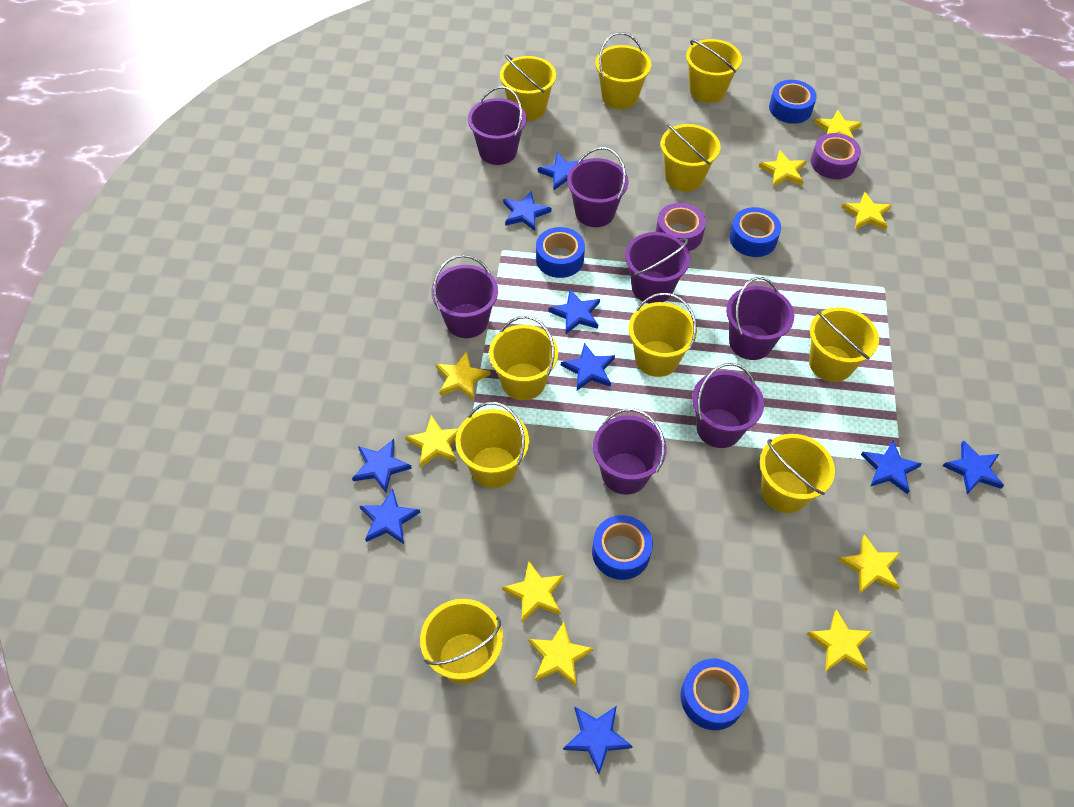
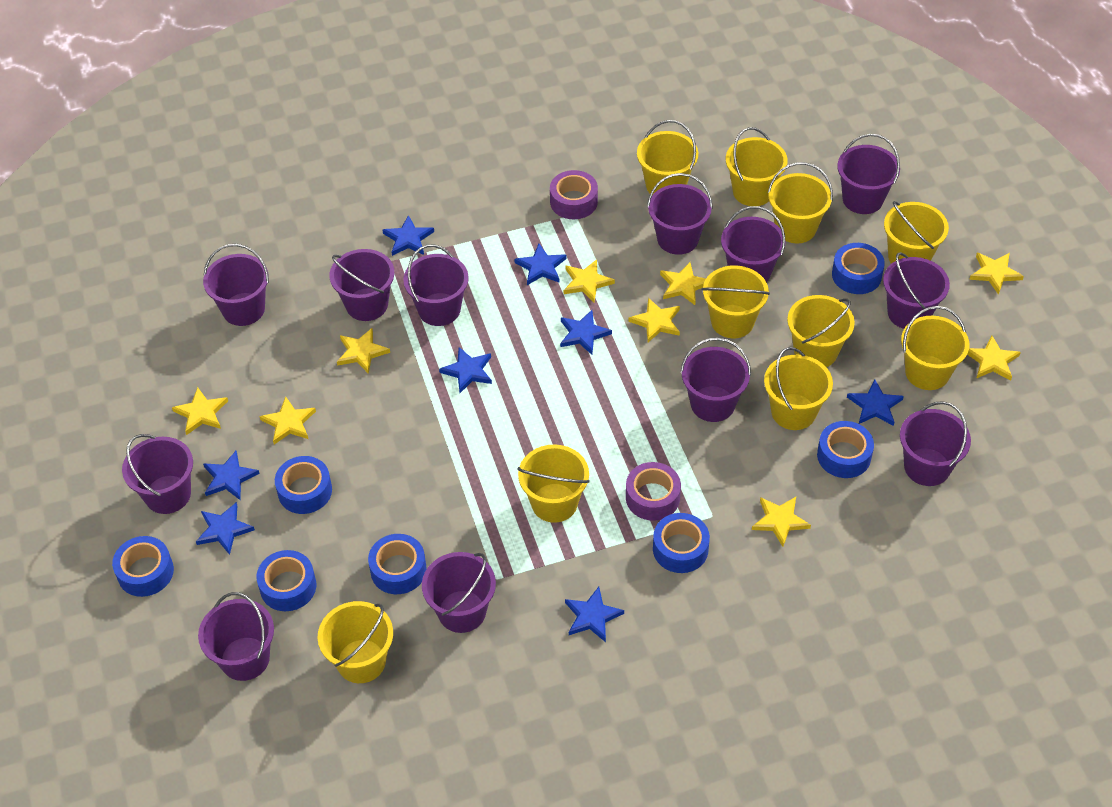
blue star: 9 -> 8
blue tape: 5 -> 7
purple bucket: 7 -> 12

